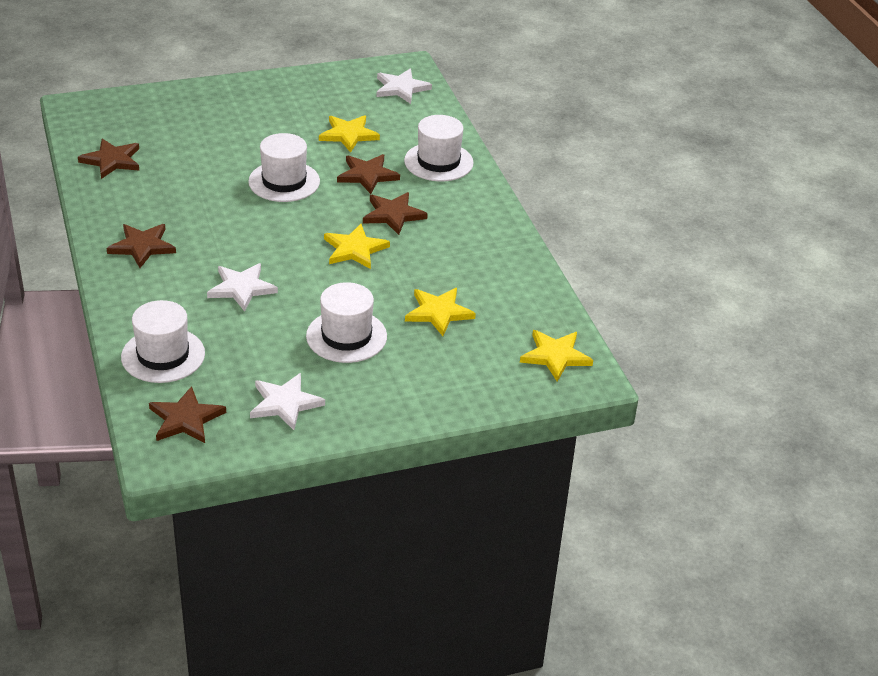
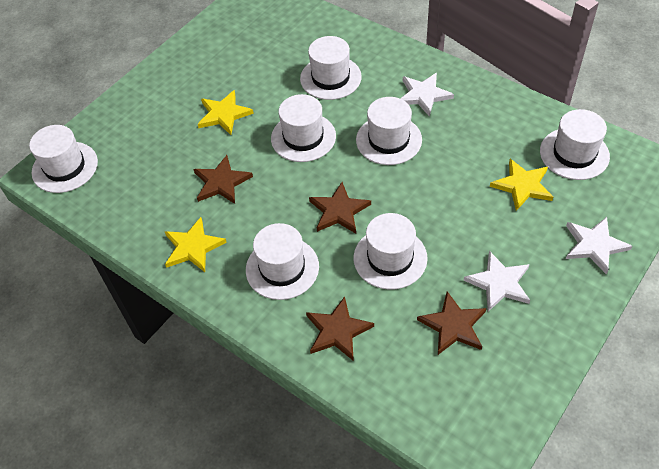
brown star: 5 -> 4
white hat: 4 -> 7
yellow star: 4 -> 3

